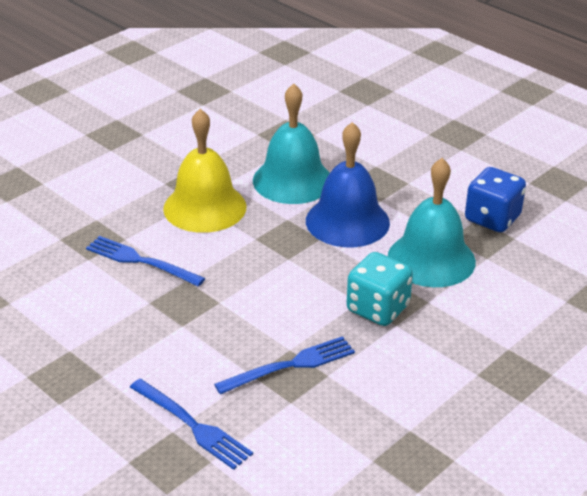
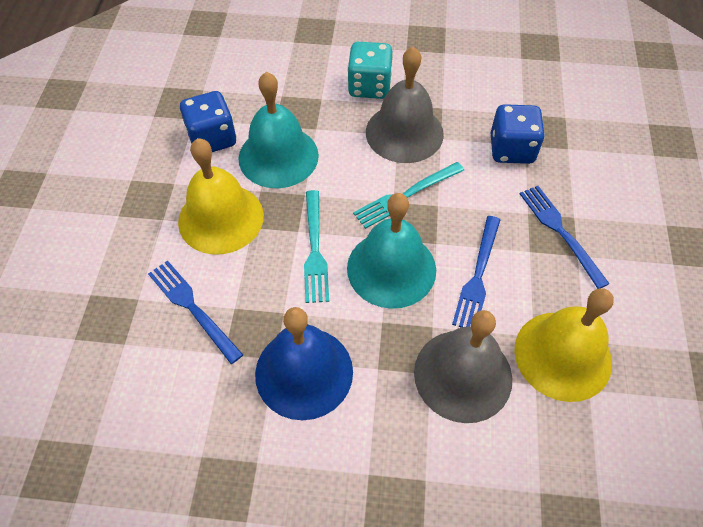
blue dice: 1 -> 2
grey bell: 0 -> 2
turquoise fork: 0 -> 2
yellow bell: 1 -> 2

